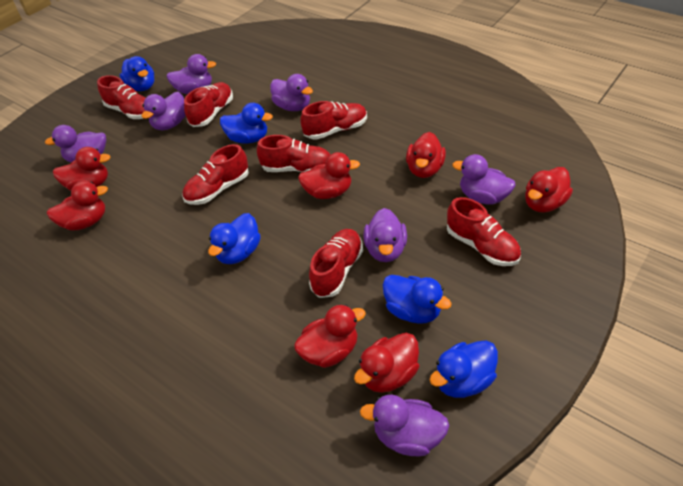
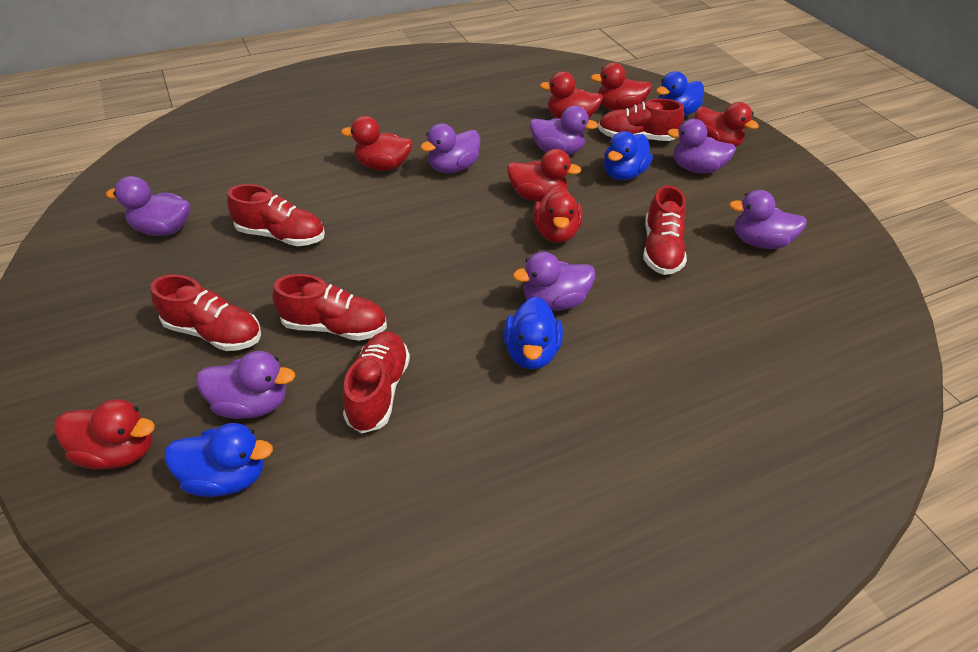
blue duck: 5 -> 4
red shoe: 7 -> 6

